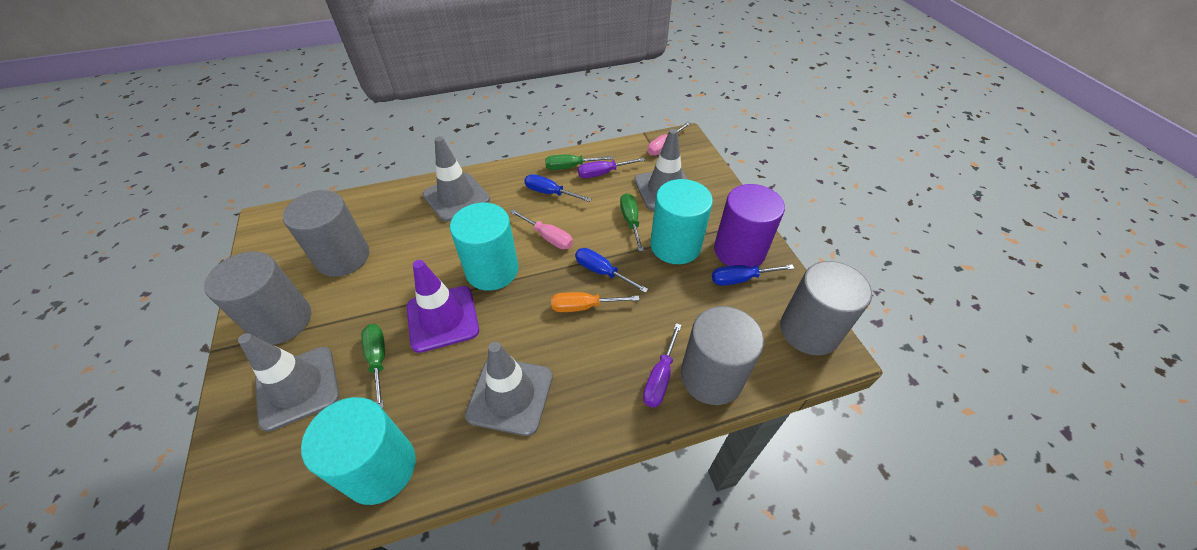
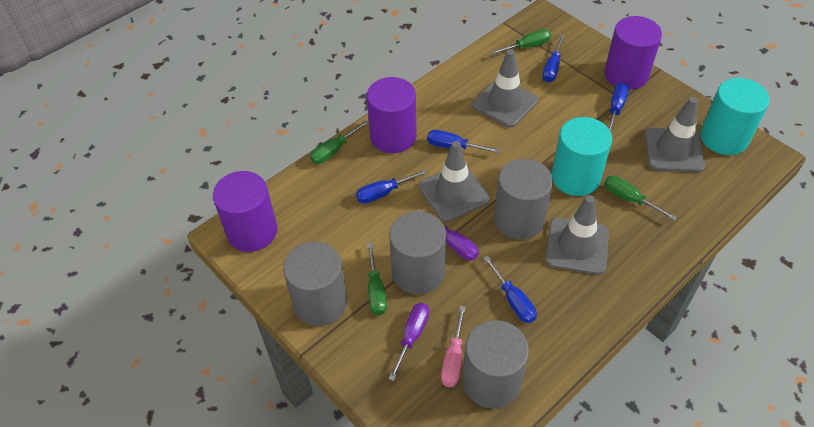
blue screwdriver: 3 -> 5
green screwdriver: 3 -> 4
orange screwdriver: 1 -> 0
pink screwdriver: 2 -> 1
purple cylinder: 1 -> 3
purple traffic cone: 1 -> 0
turquoise cylinder: 3 -> 2

